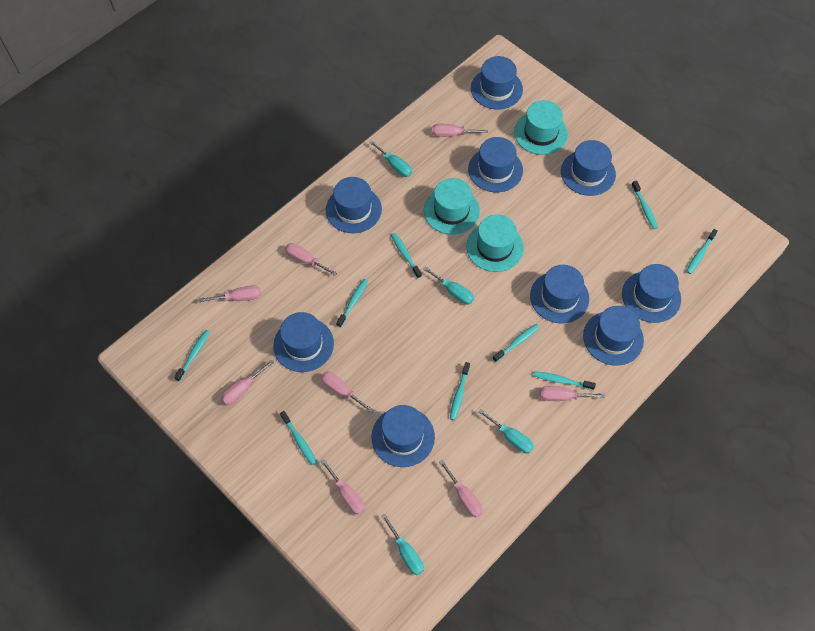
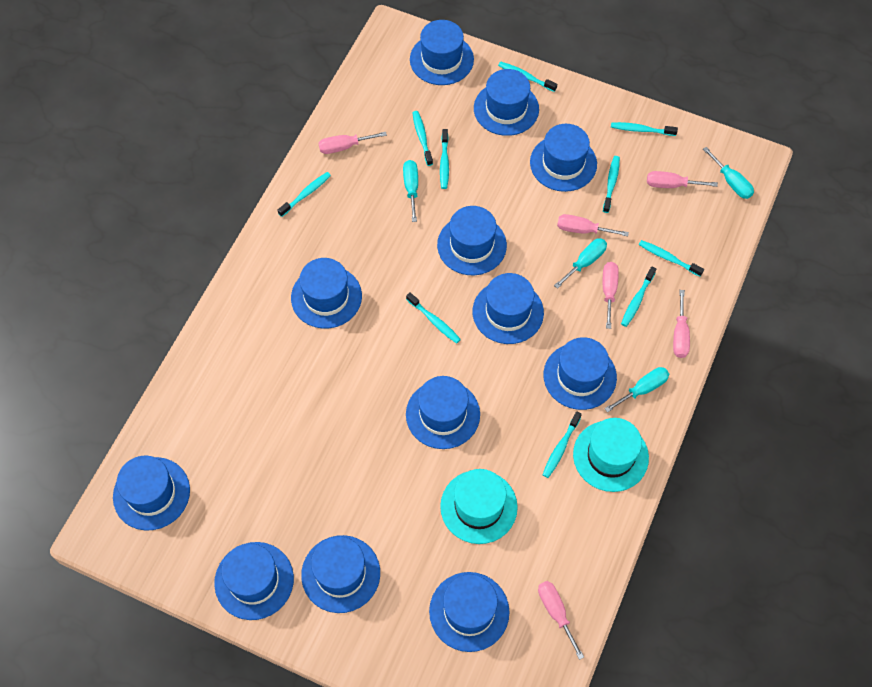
blue hat: 9 -> 12
pink screwdriver: 8 -> 6
turquoise hat: 3 -> 2
turquoise toothbrush: 9 -> 10

